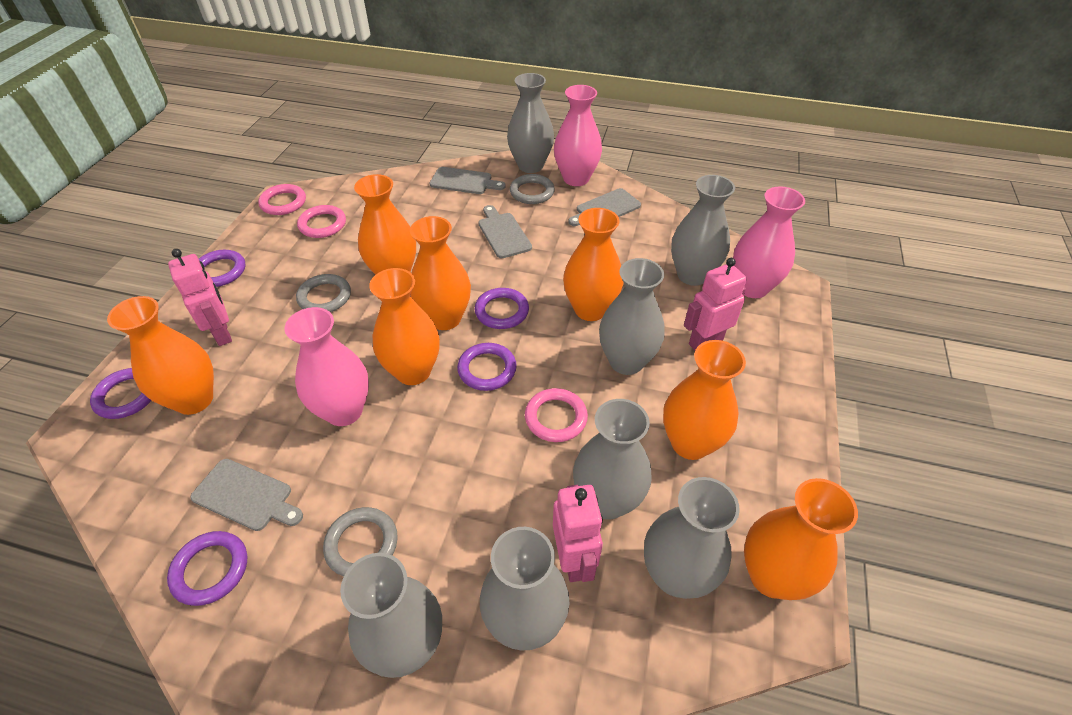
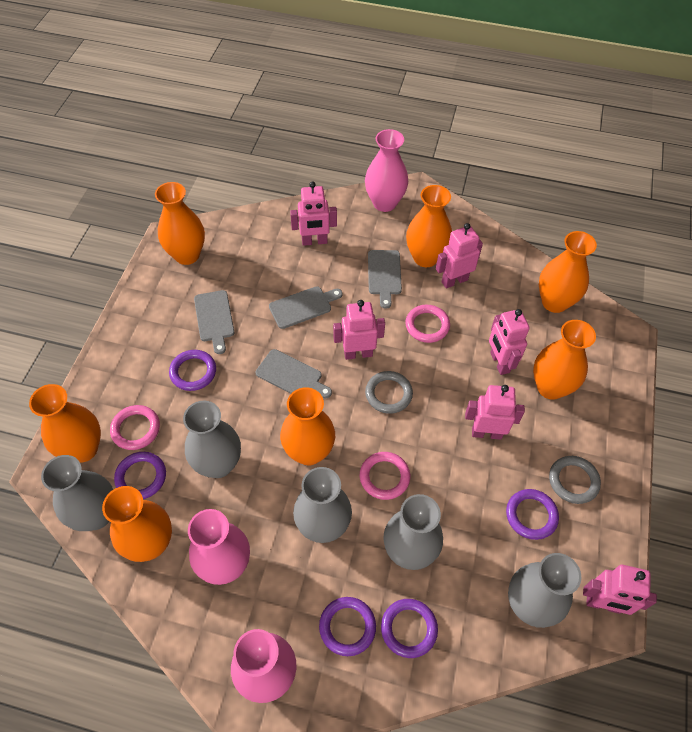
grey ring: 3 -> 2
grey vase: 7 -> 5
pink robot: 3 -> 6

